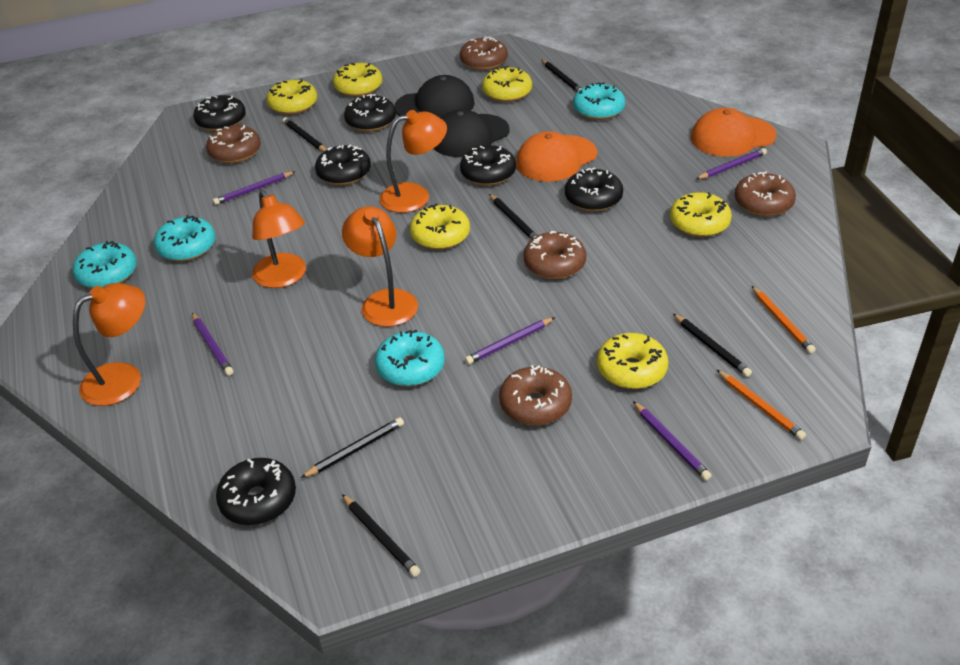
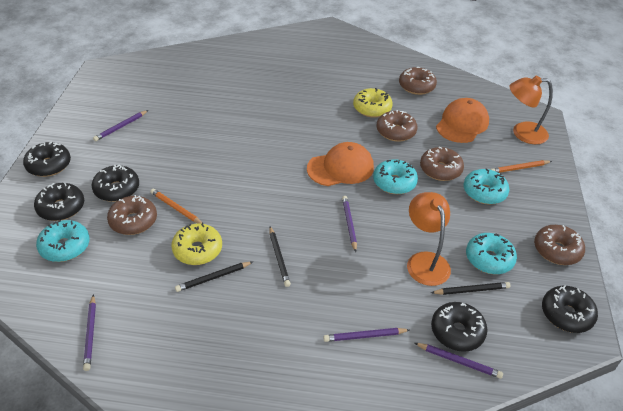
black cap: 2 -> 0
black donut: 6 -> 5
black pencil: 6 -> 3
orange lamp: 4 -> 2
yellow donut: 6 -> 2

